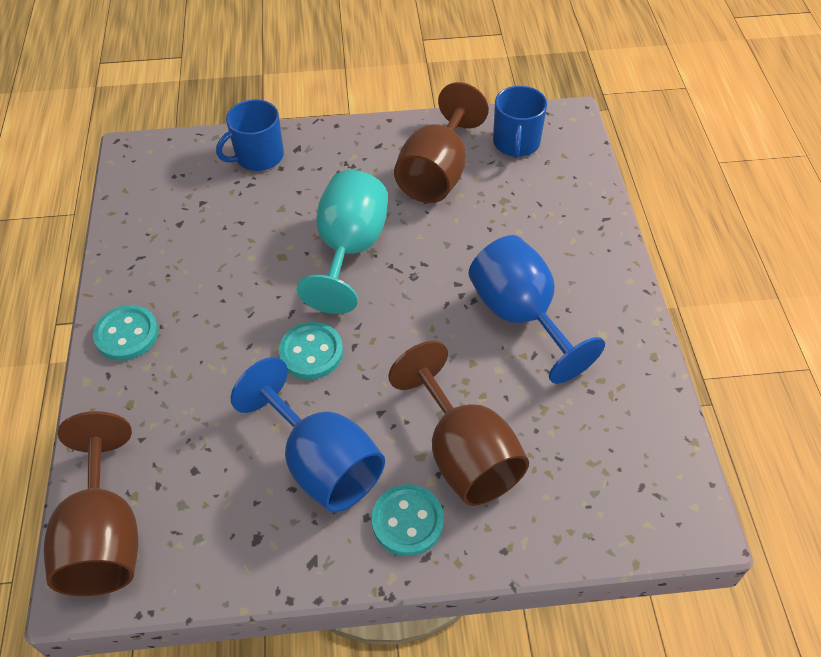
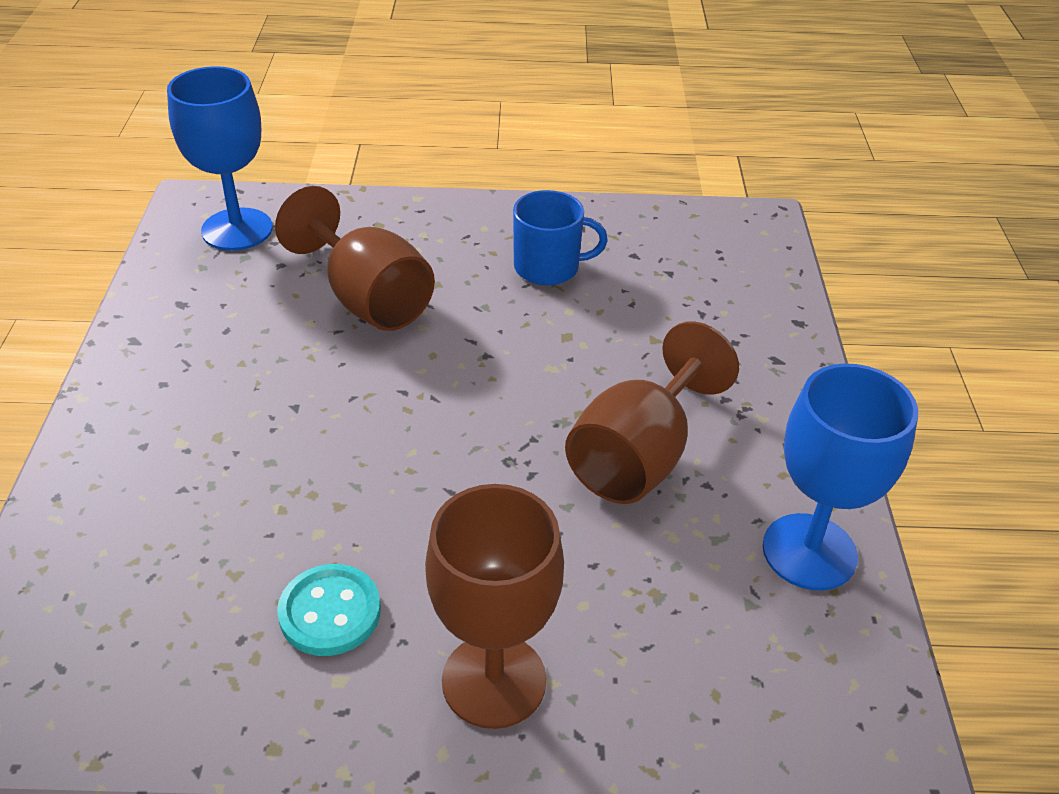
blue mug: 2 -> 1
turquoise button: 3 -> 1
turquoise goblet: 1 -> 0

